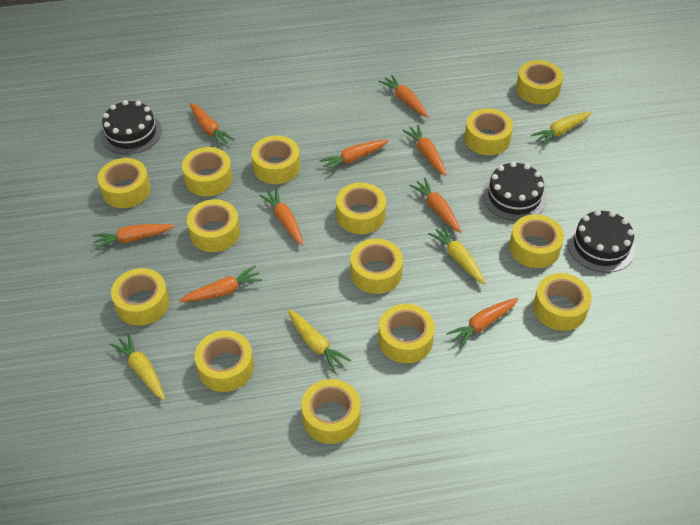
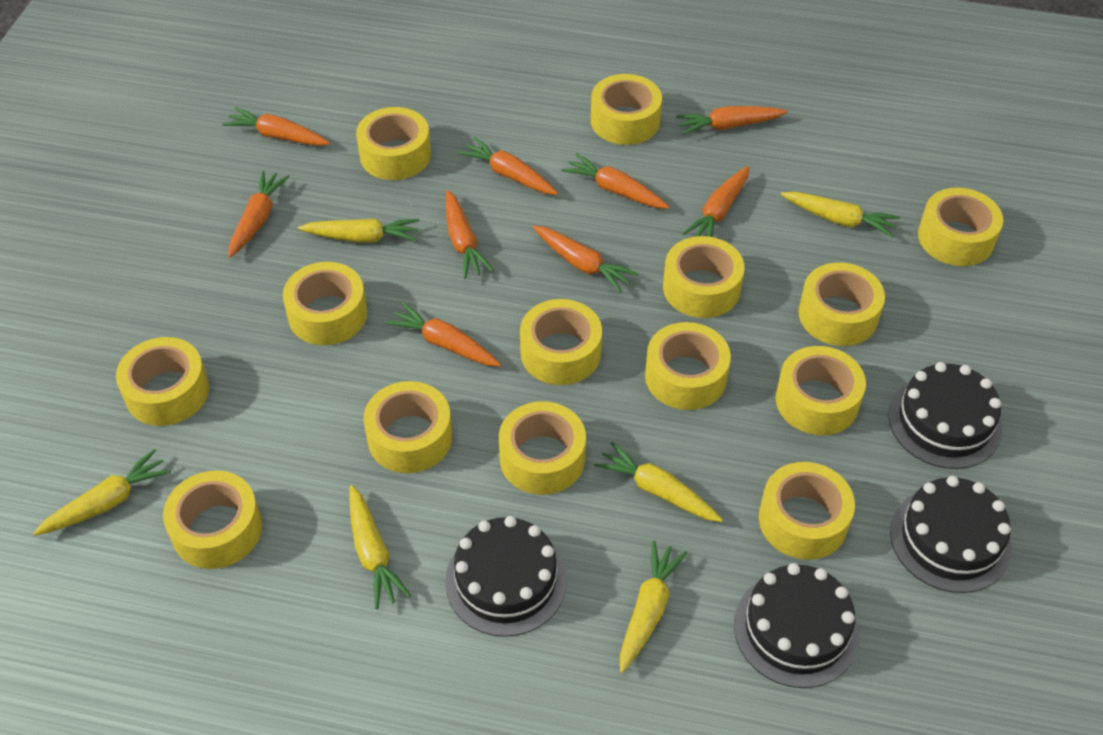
black cake: 3 -> 4
yellow carrot: 4 -> 6

